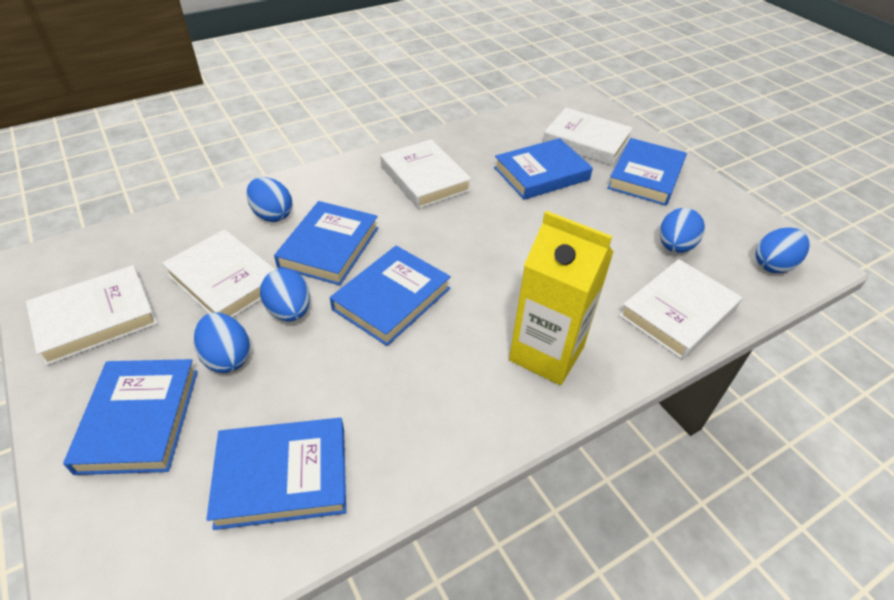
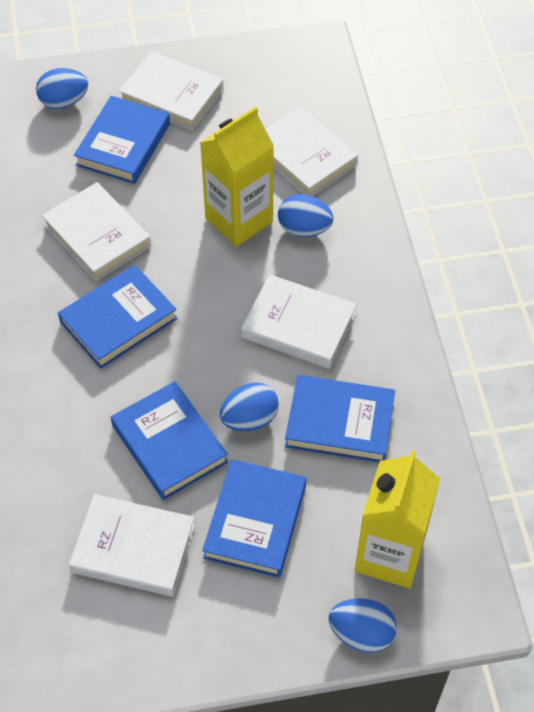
blue book: 6 -> 5
blue egg: 5 -> 4
yellow carton: 1 -> 2

